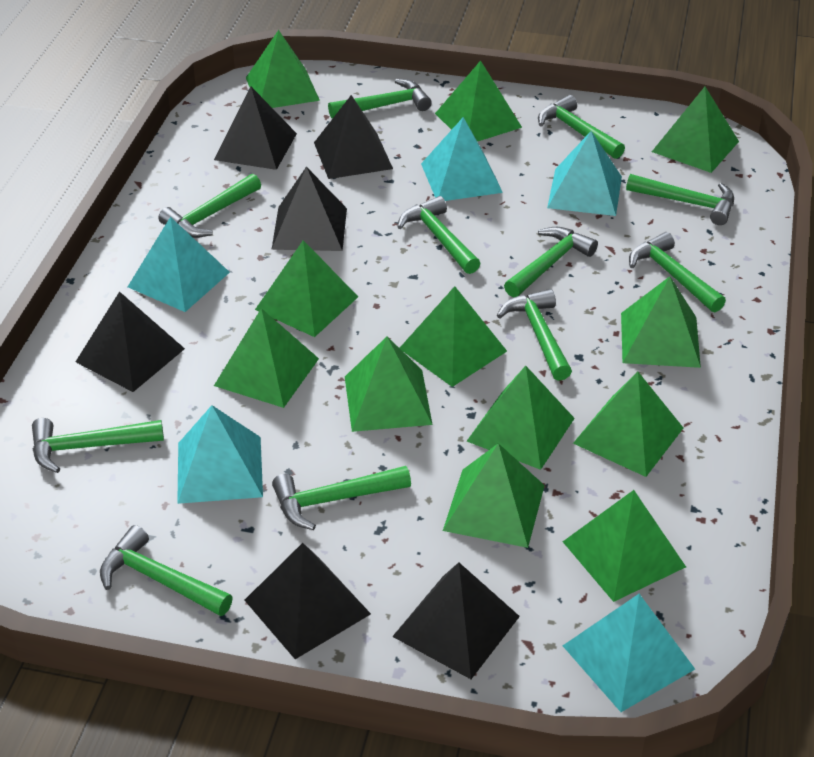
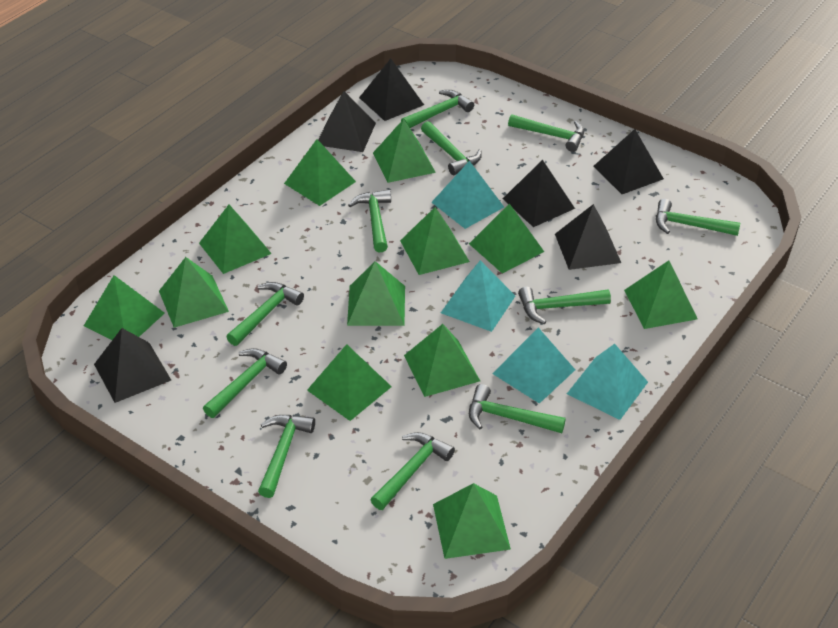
turquoise pyramid: 5 -> 4

